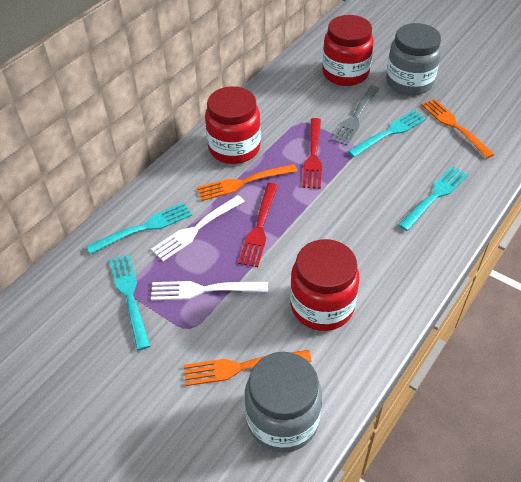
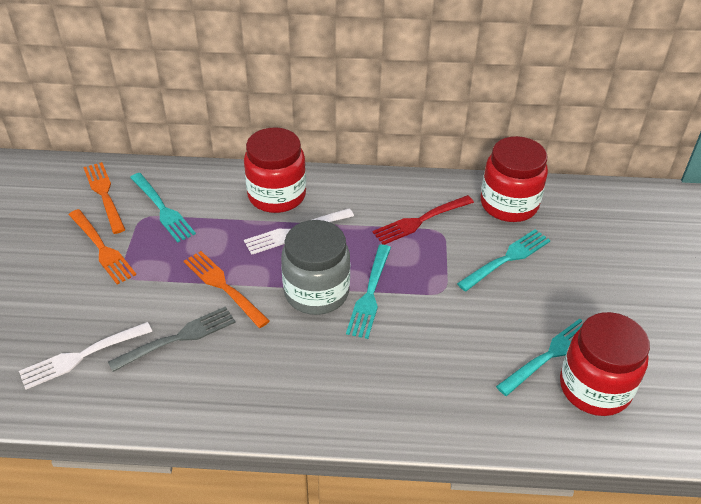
grey jar: 2 -> 1
red fork: 2 -> 1

